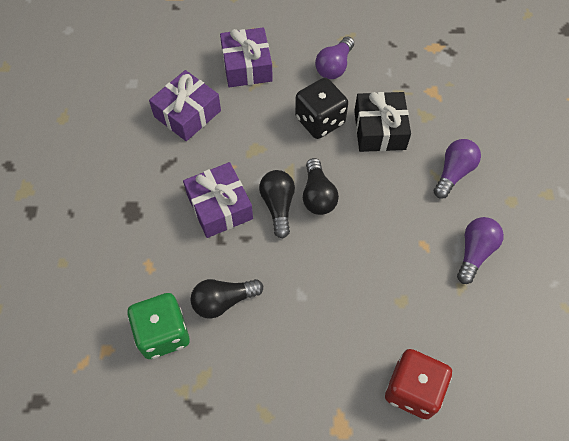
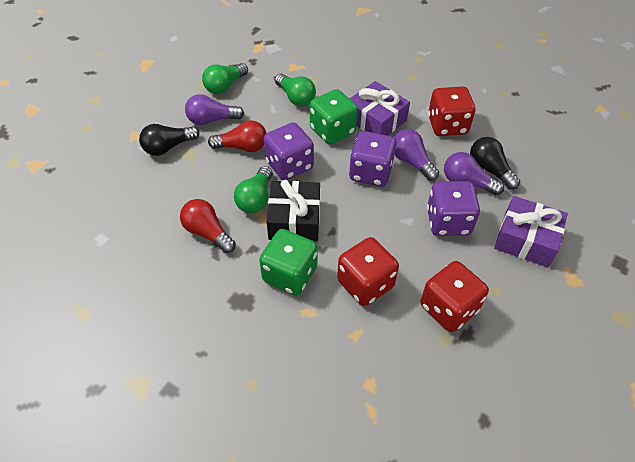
black dice: 1 -> 0
black light bulb: 3 -> 2
green dice: 1 -> 2
green light bulb: 0 -> 3
purple dice: 0 -> 3
purple gift: 3 -> 2
red dice: 1 -> 3
red light bulb: 0 -> 2

